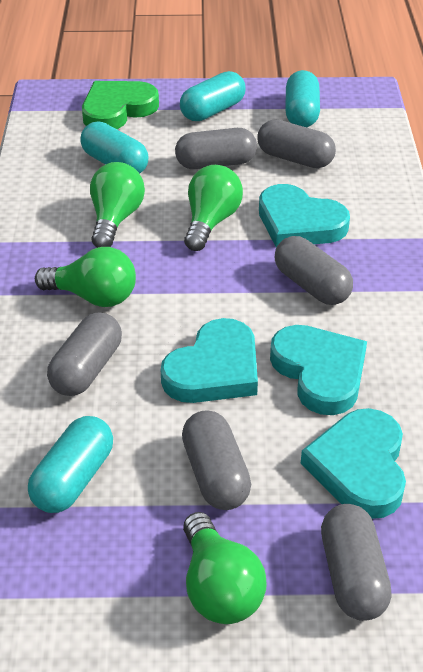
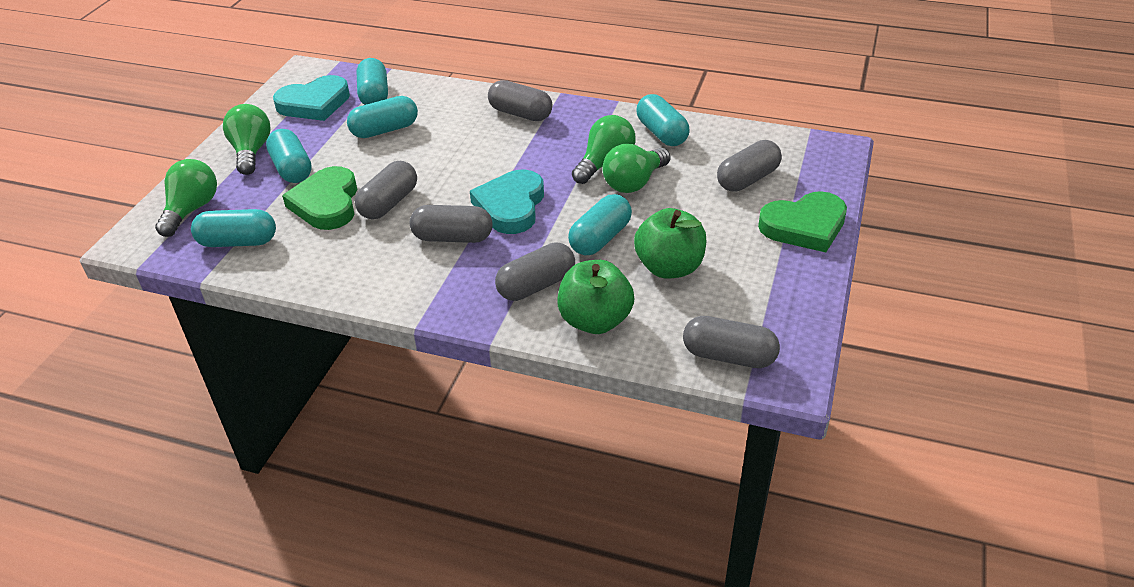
green apple: 0 -> 2
green heart: 1 -> 2
turquoise capsule: 4 -> 6
turquoise heart: 4 -> 2

